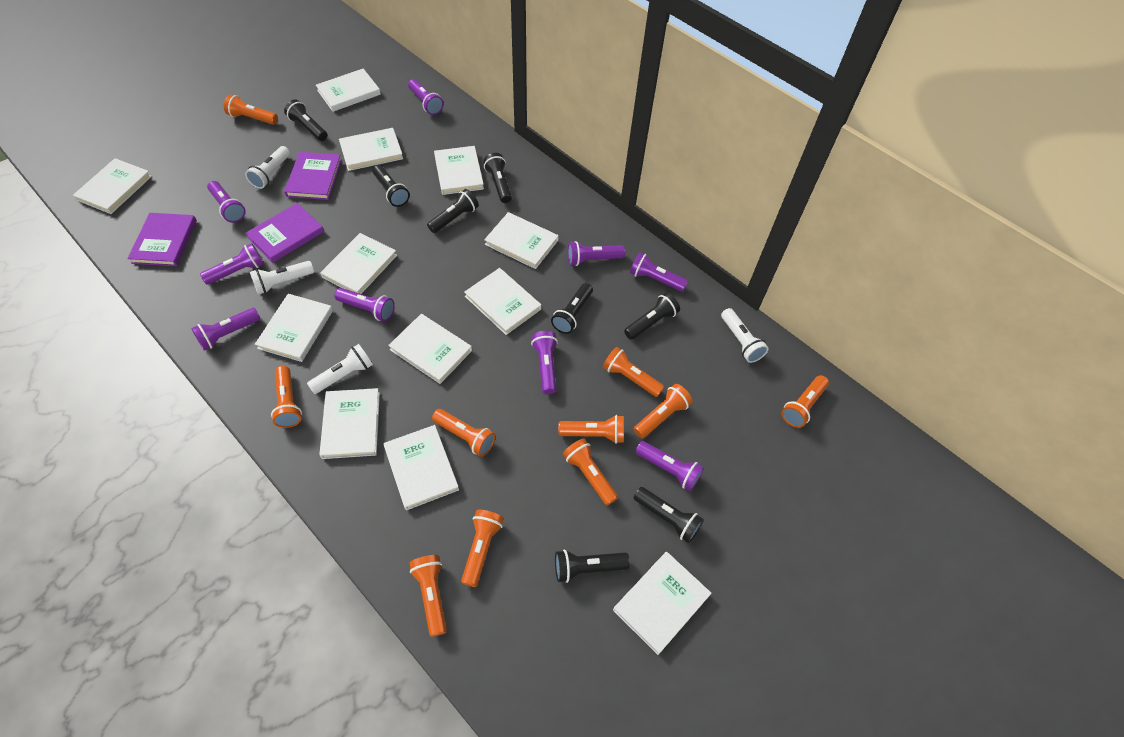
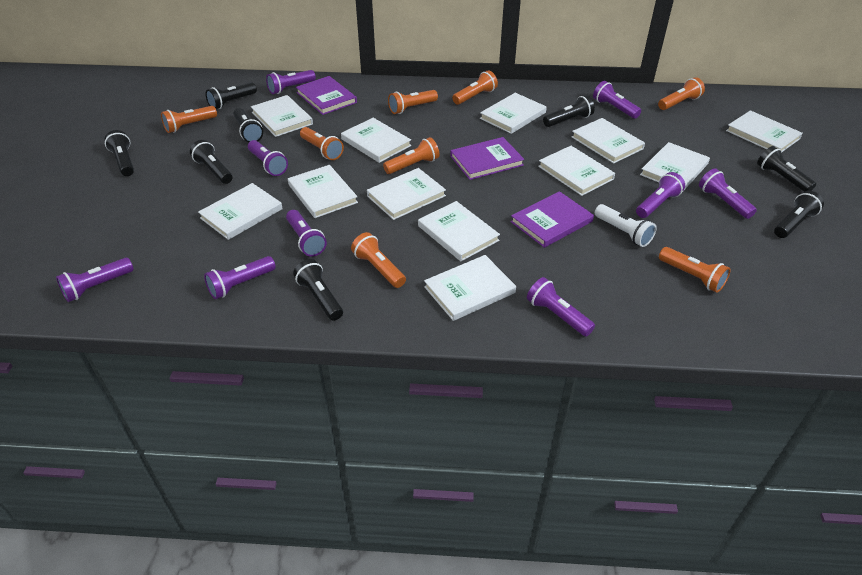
orange flashlight: 10 -> 8
white flashlight: 4 -> 1

